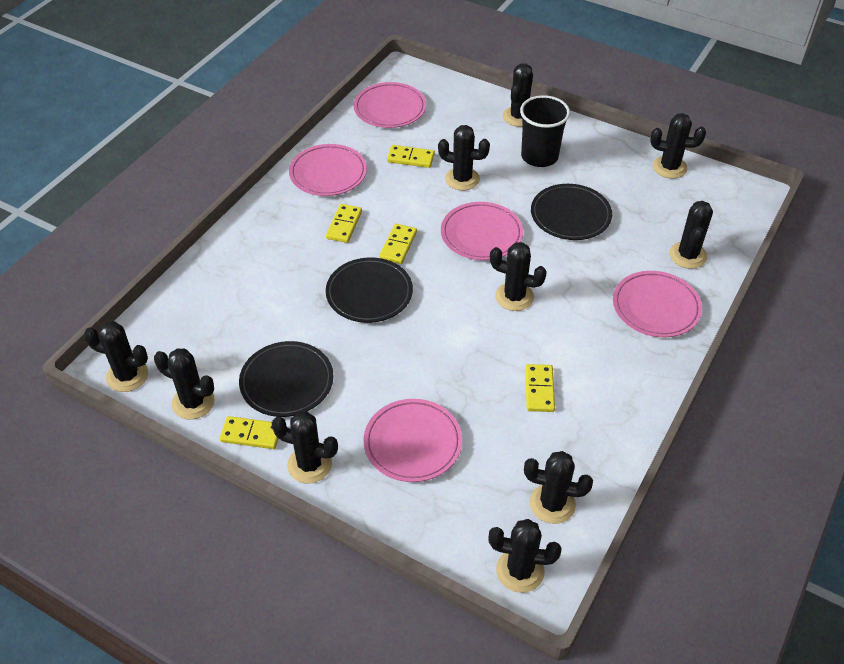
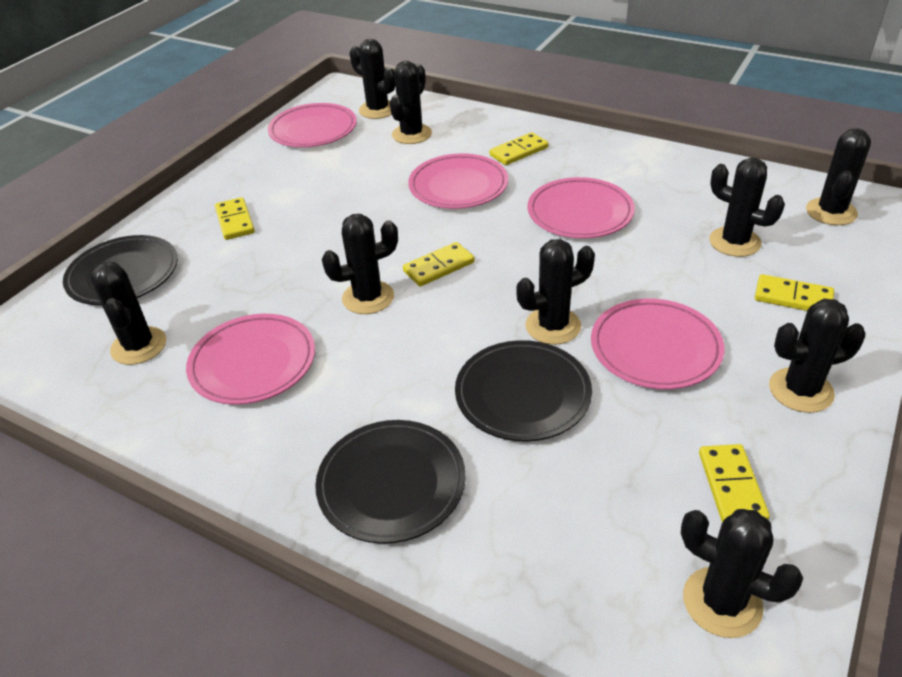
black cactus: 10 -> 9
black cup: 1 -> 0

